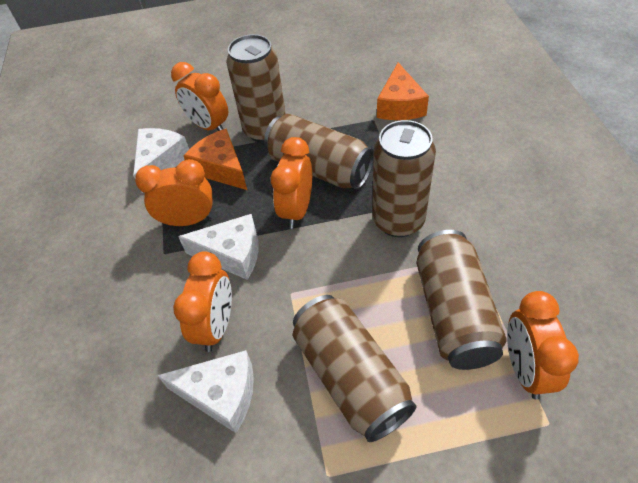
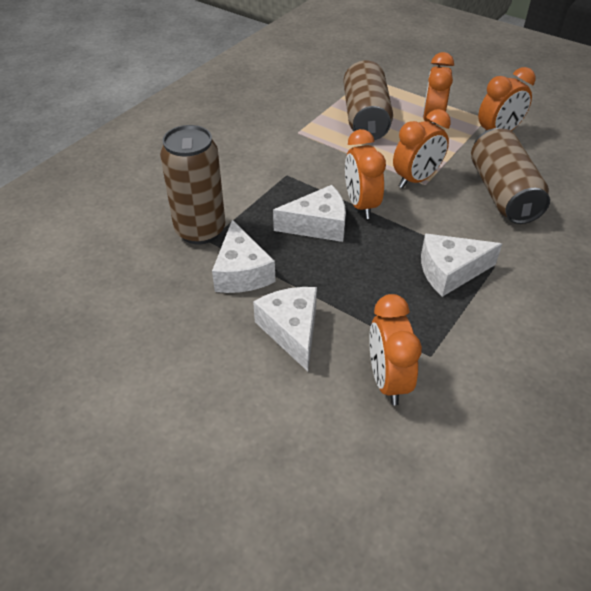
brown can: 5 -> 3
orange cheese: 2 -> 0
white cheese: 3 -> 4

